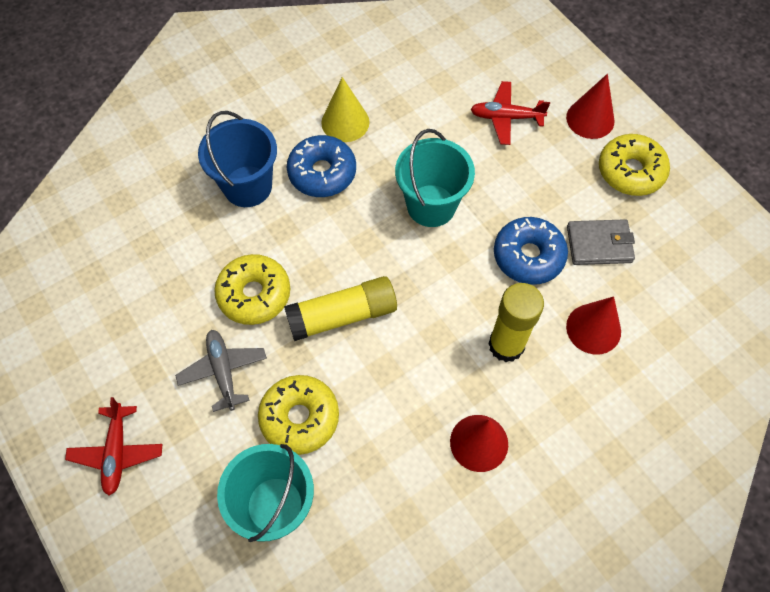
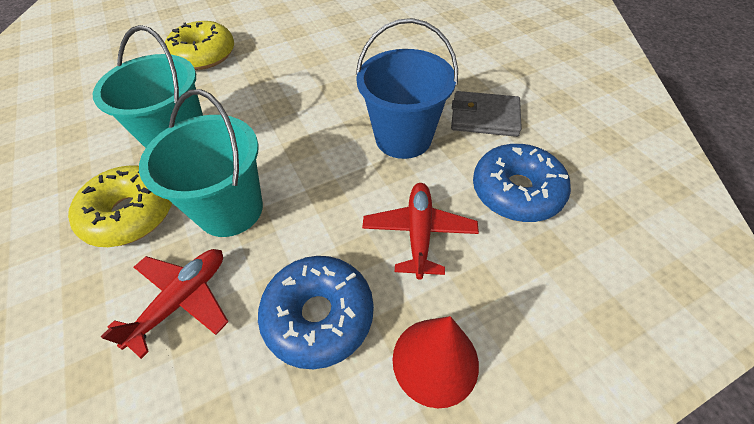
grey plane: 1 -> 0
red cone: 3 -> 1
yellow cone: 1 -> 0
yellow donut: 3 -> 2
yellow glue stick: 2 -> 0

